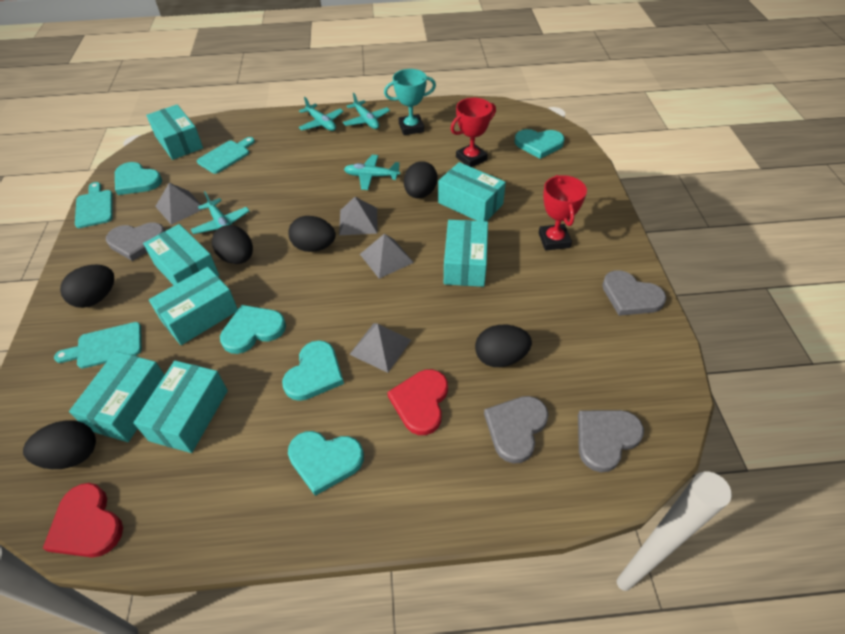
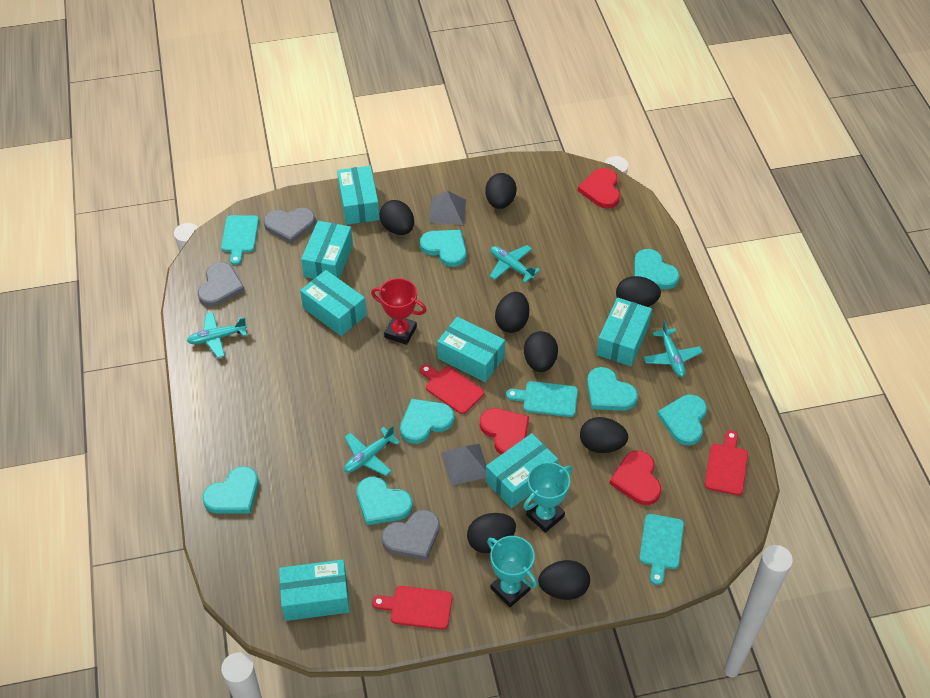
black egg: 6 -> 8
grey heart: 4 -> 3
grey pyramid: 4 -> 2
red cutting board: 0 -> 3
red heart: 2 -> 3
red trophy: 2 -> 1
turquoise heart: 5 -> 7
turquoise trophy: 1 -> 2

